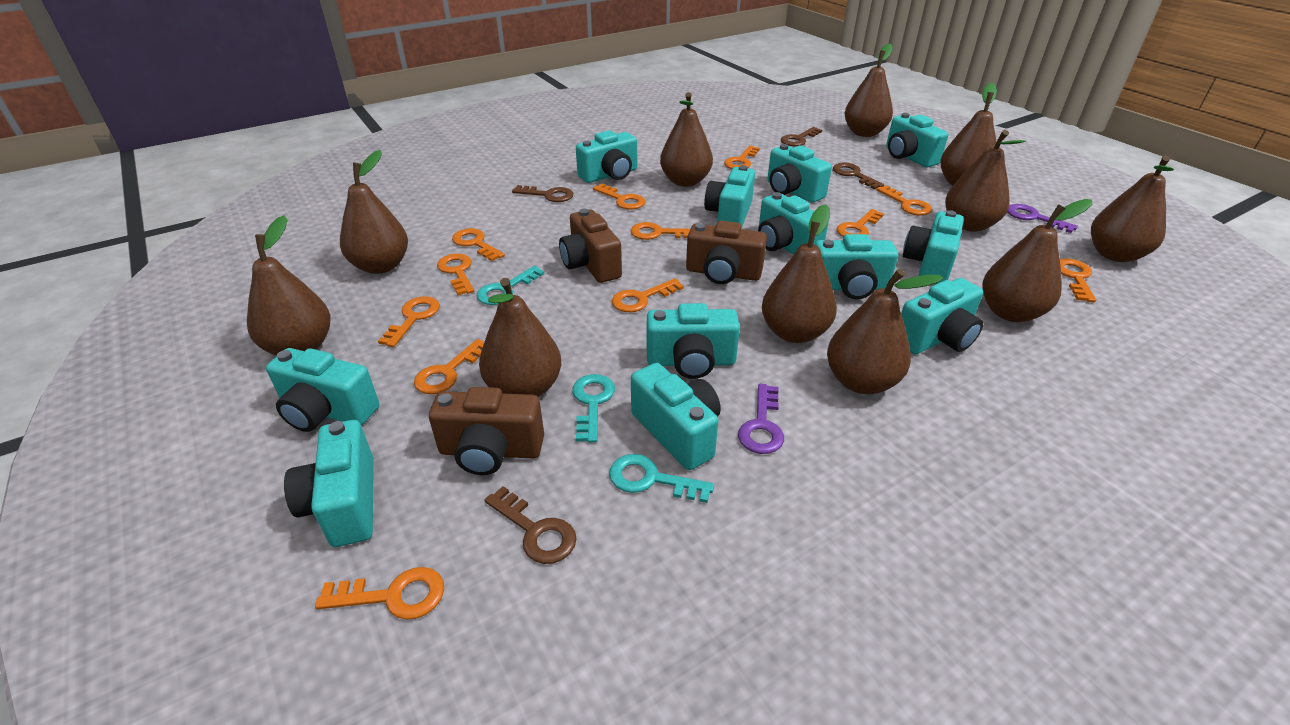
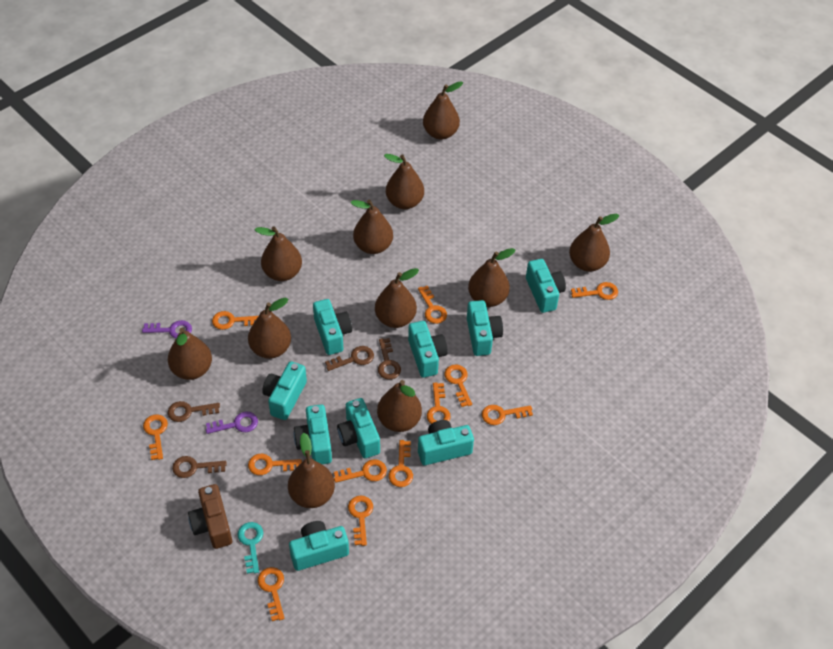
brown camera: 3 -> 1
turquoise camera: 12 -> 9
turquoise key: 3 -> 1

